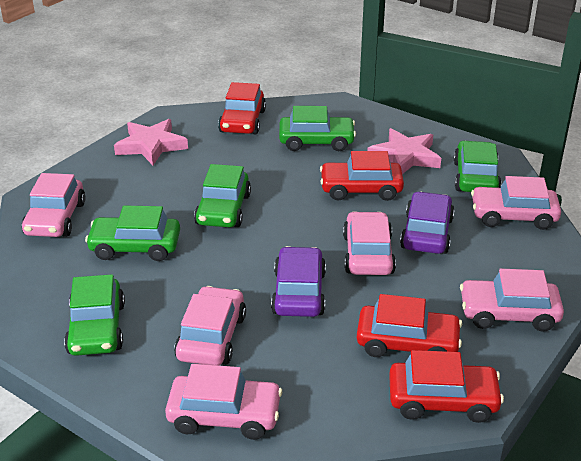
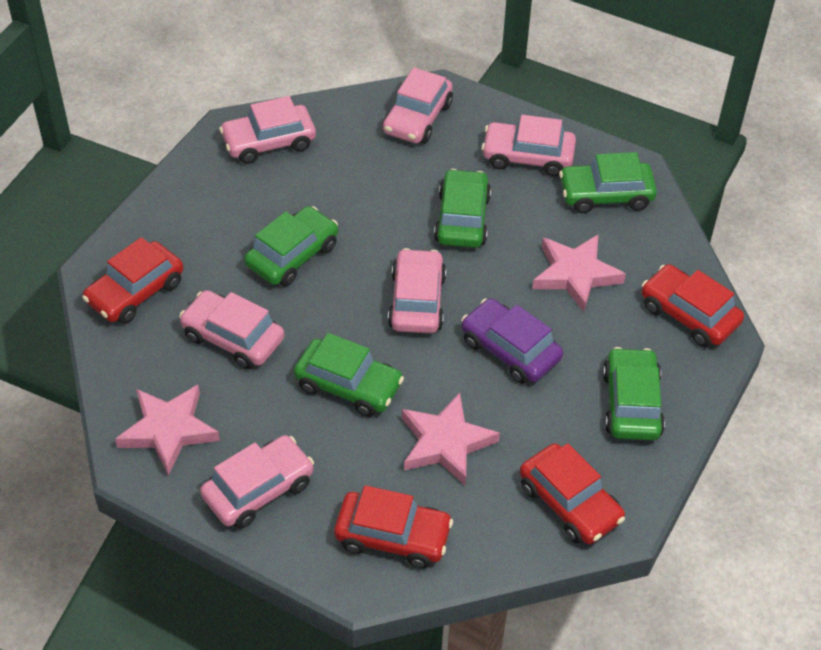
pink star: 2 -> 3
purple car: 2 -> 1

